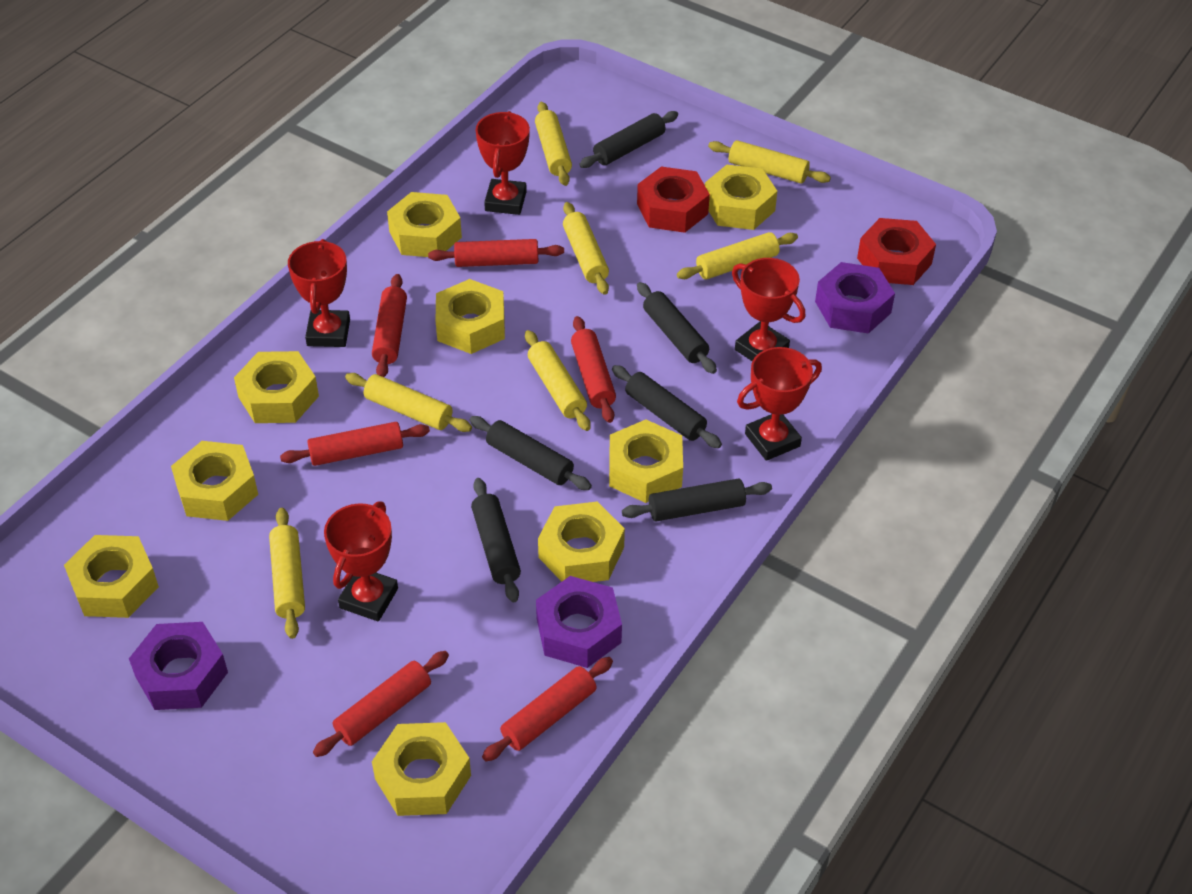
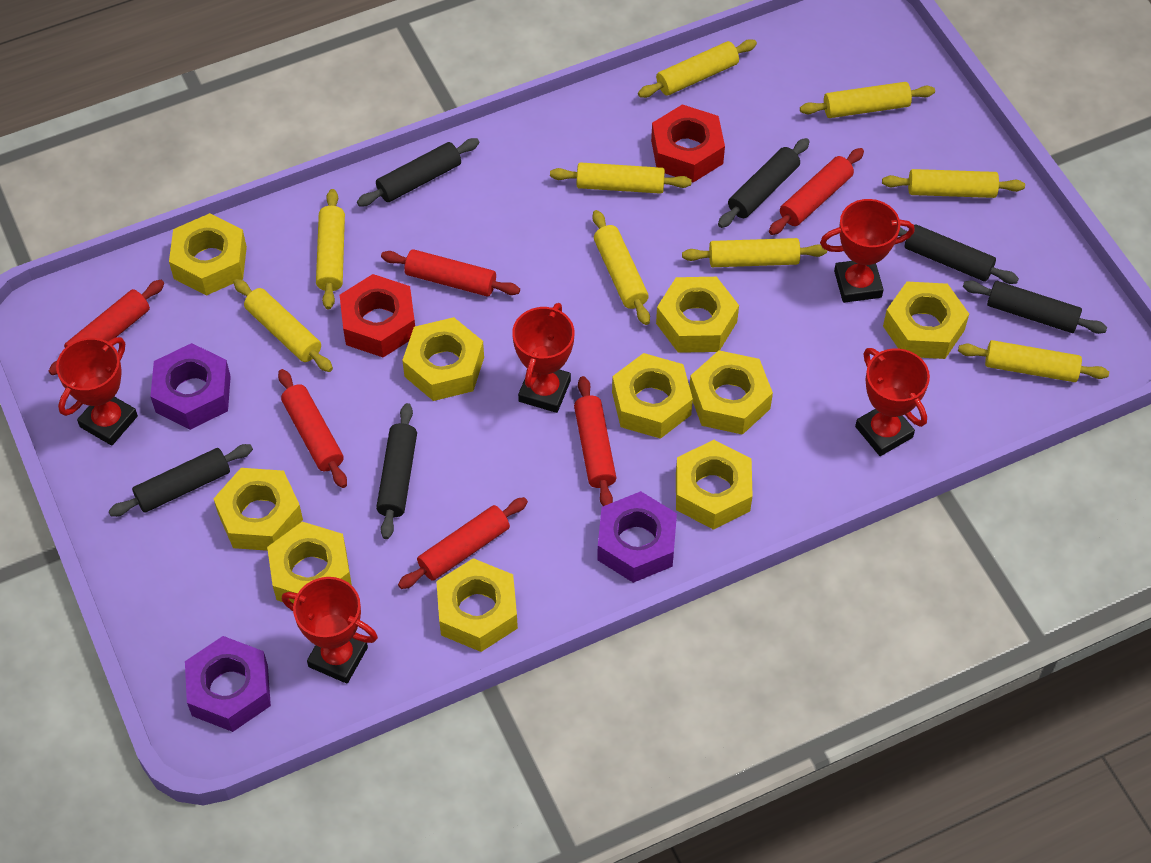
yellow nut: 9 -> 10
yellow rolling pin: 7 -> 9

